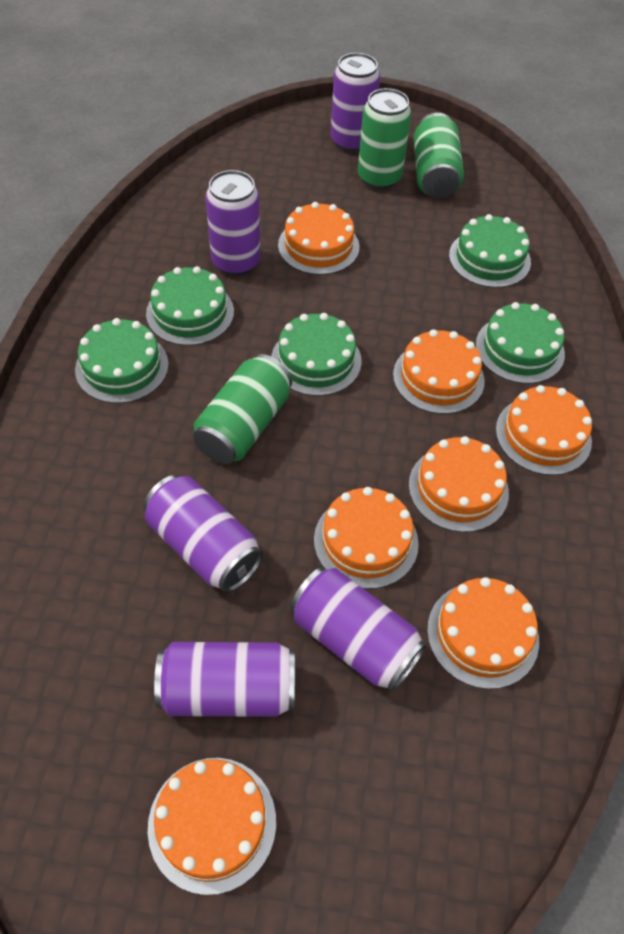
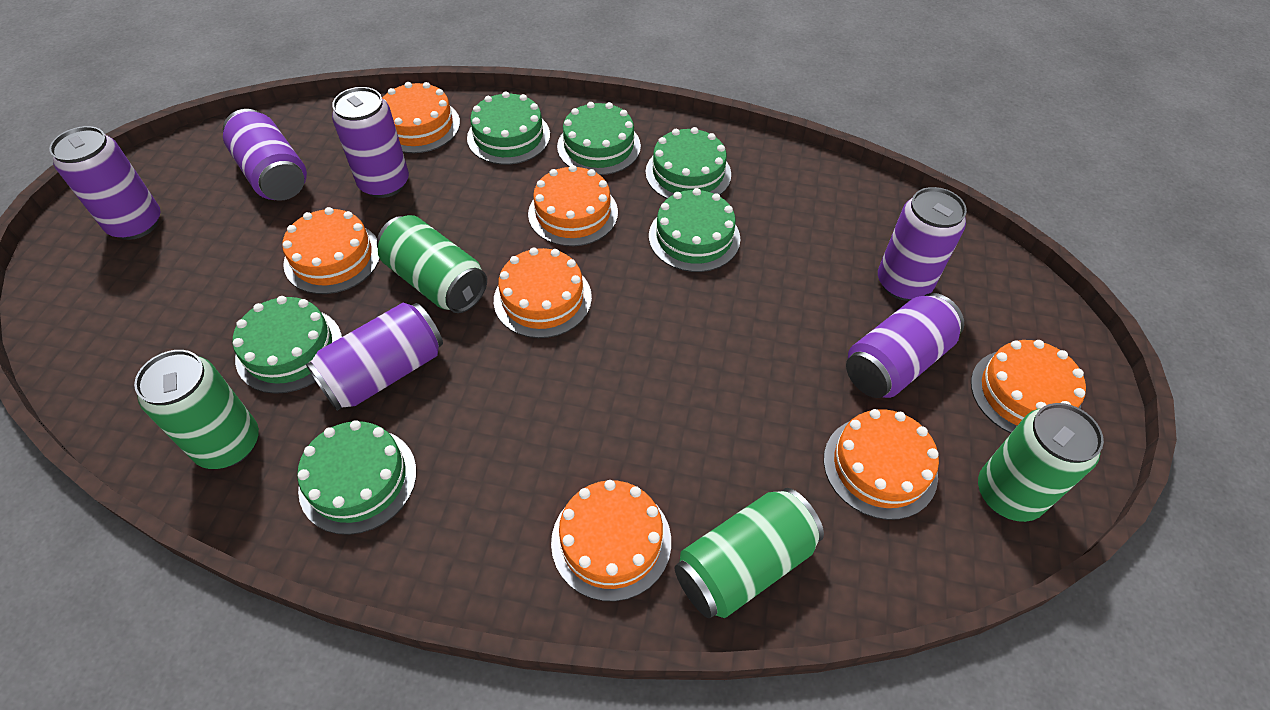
green cake: 5 -> 6
green can: 3 -> 4
purple can: 5 -> 6

